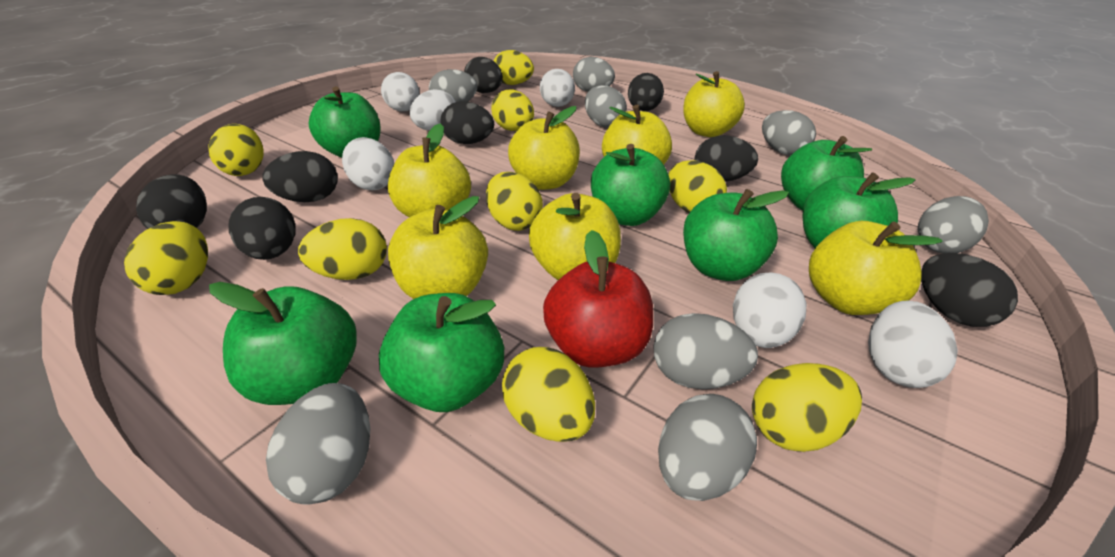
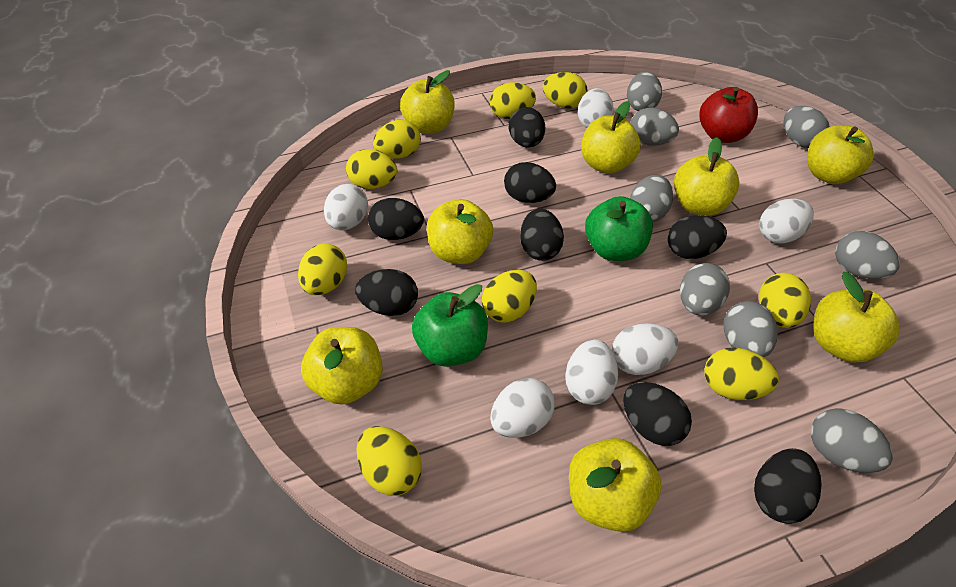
green apple: 7 -> 2
yellow apple: 7 -> 8

